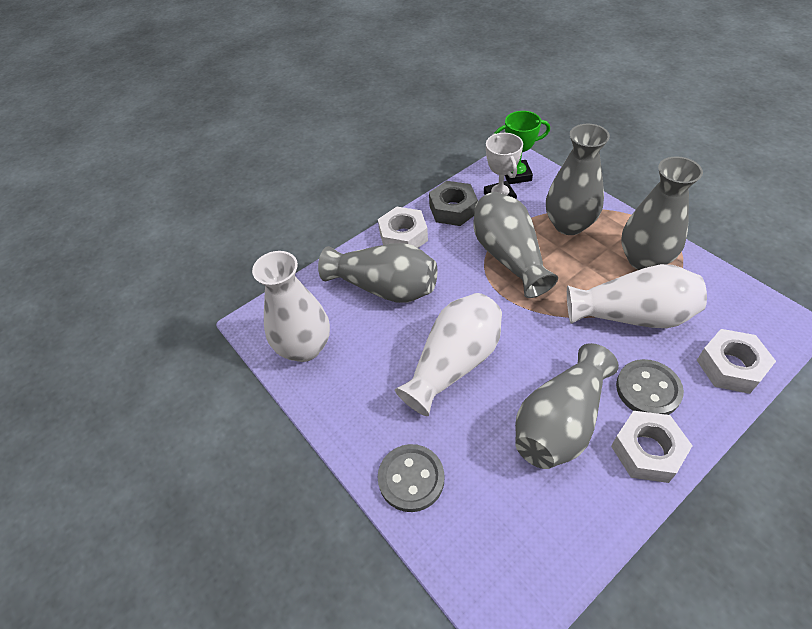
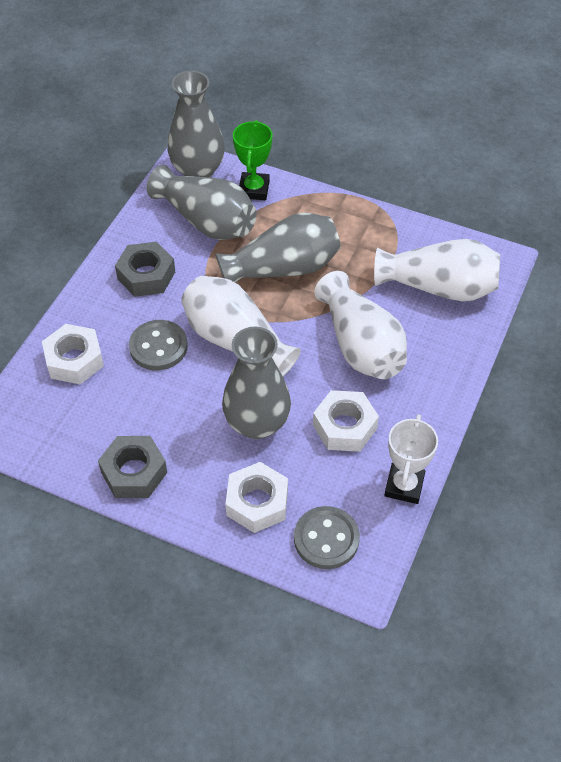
grey nut: 1 -> 2
grey vase: 5 -> 4

